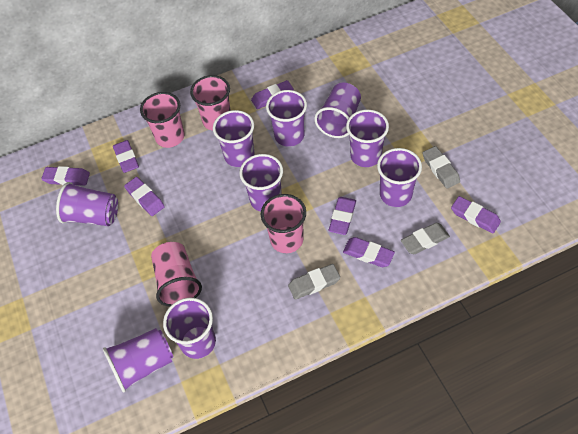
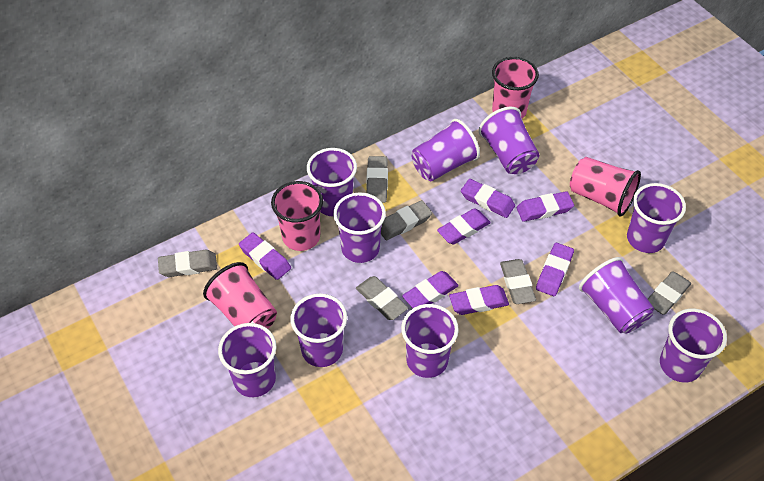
grey eraser: 3 -> 6
purple cup: 9 -> 10

